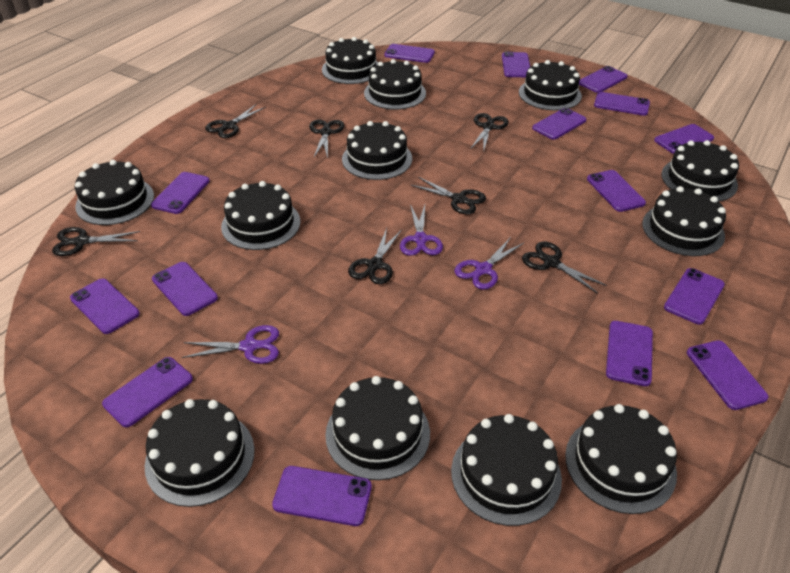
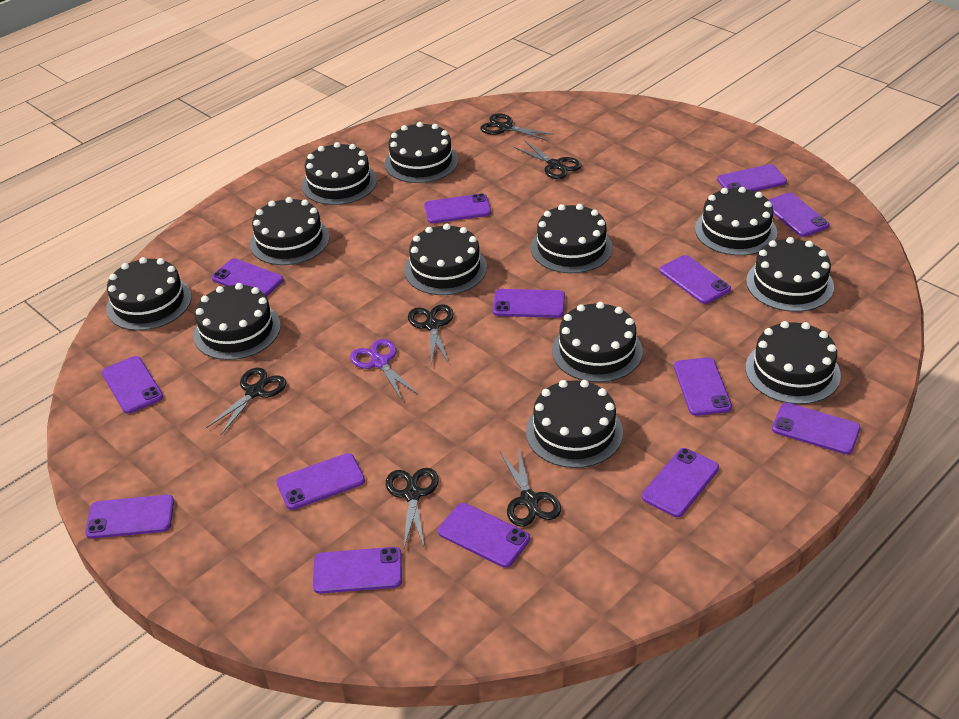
black scissors: 7 -> 6
purple phone: 15 -> 14
purple scissors: 3 -> 1

